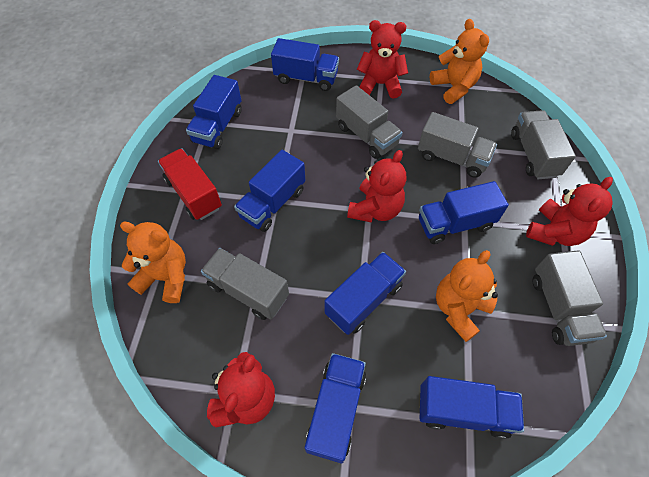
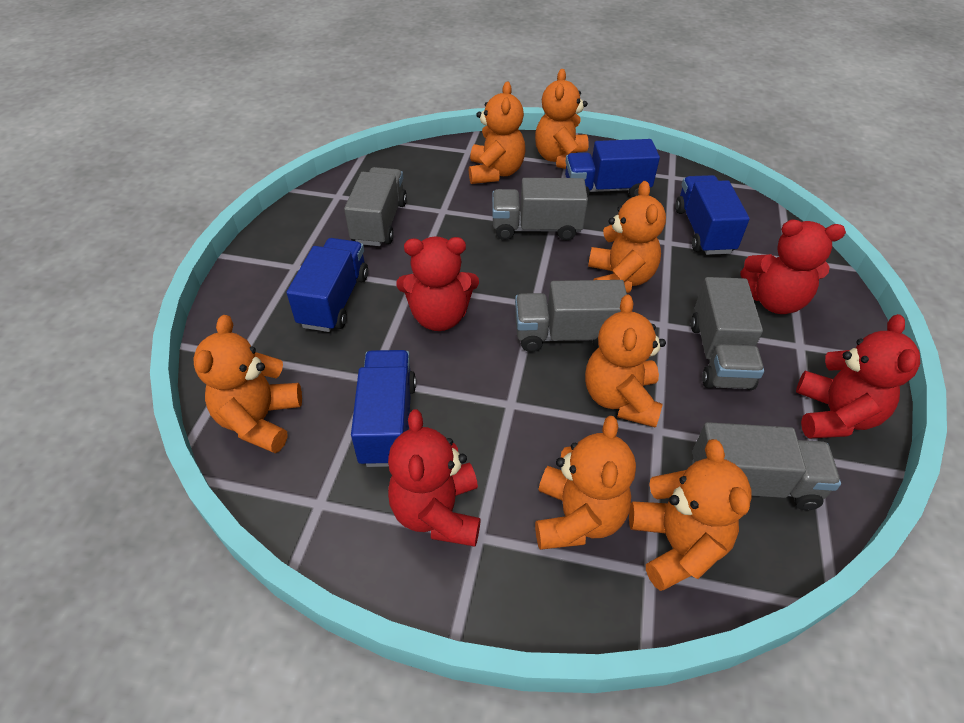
blue truck: 7 -> 4
orange teddy bear: 3 -> 7
red truck: 1 -> 0

